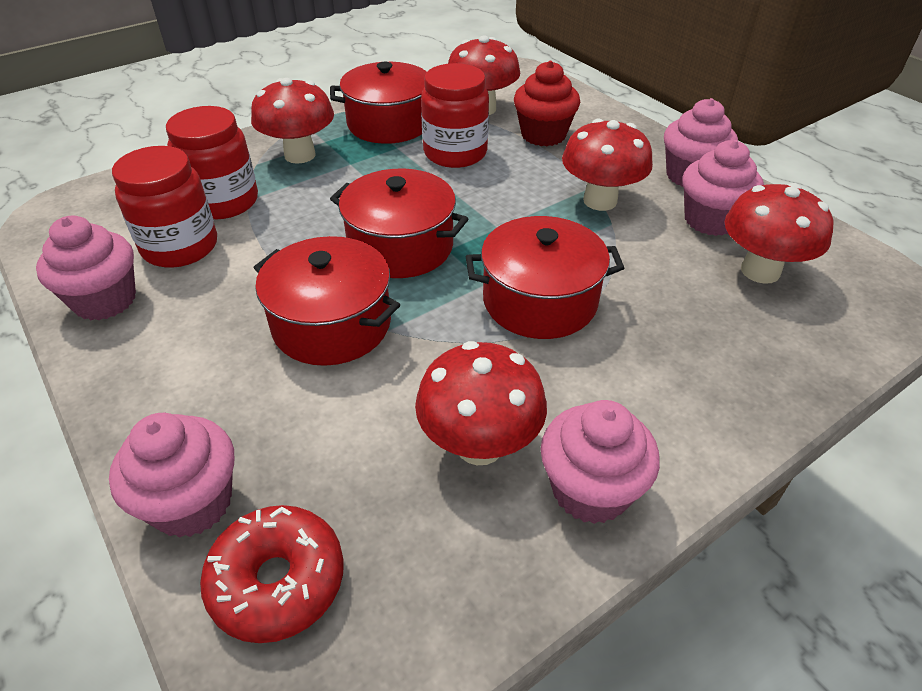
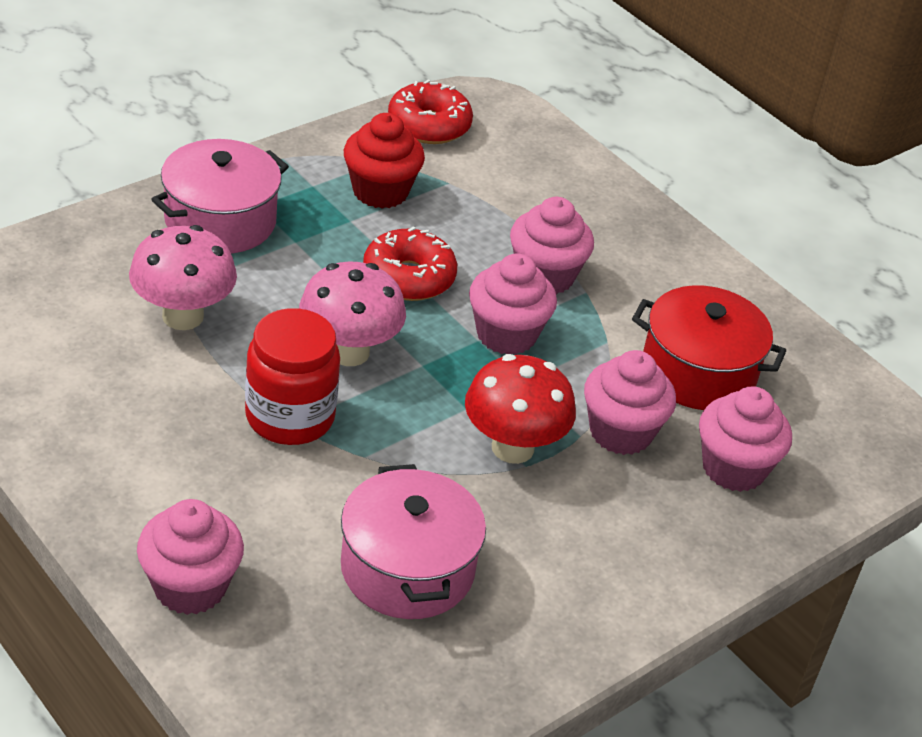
pink mushroom: 0 -> 2
pink pot: 0 -> 2
red donut: 1 -> 2
red jar: 3 -> 1
red mushroom: 5 -> 1
red pot: 4 -> 1

